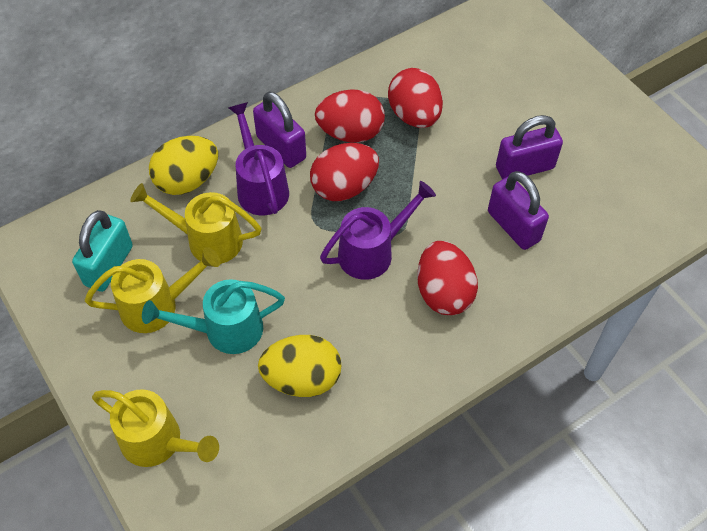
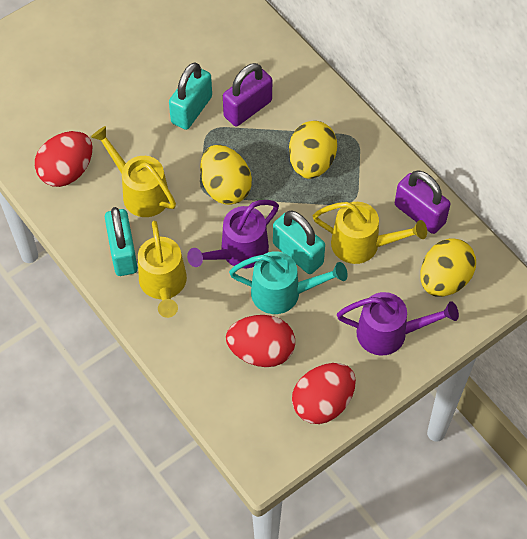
purple padlock: 3 -> 2
red egg: 4 -> 3
turquoise padlock: 1 -> 3
yellow egg: 2 -> 3

